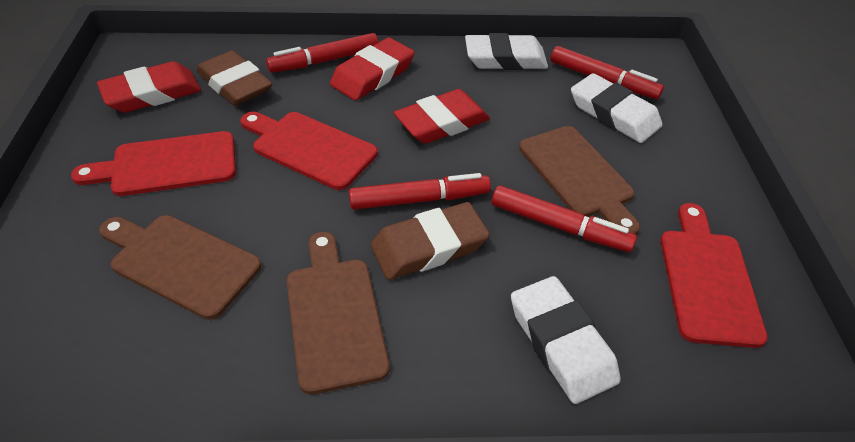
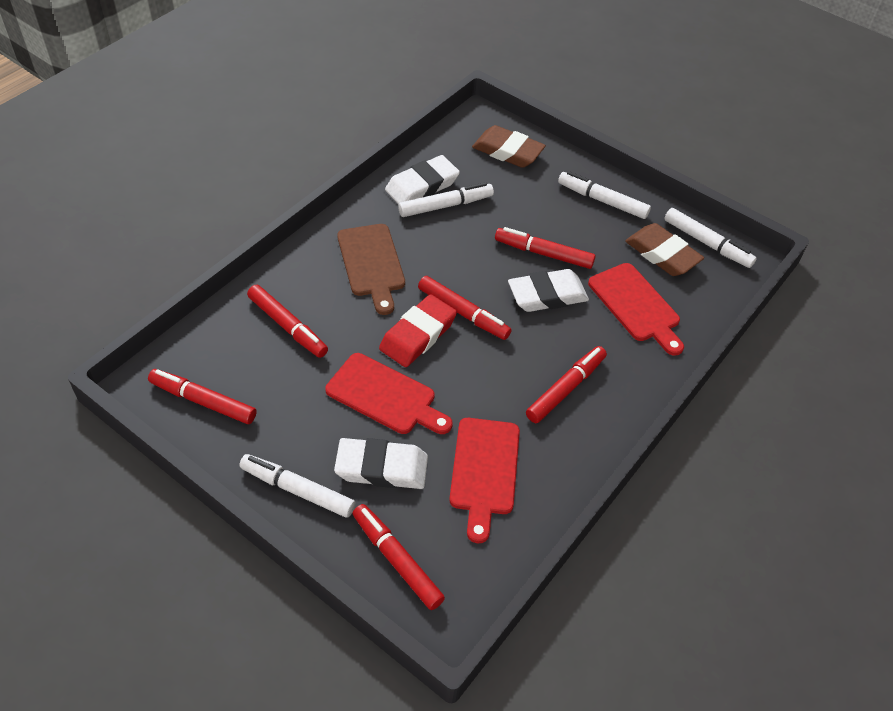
brown cutting board: 3 -> 1
red eraser: 3 -> 1
red marker: 4 -> 6
white marker: 0 -> 4

